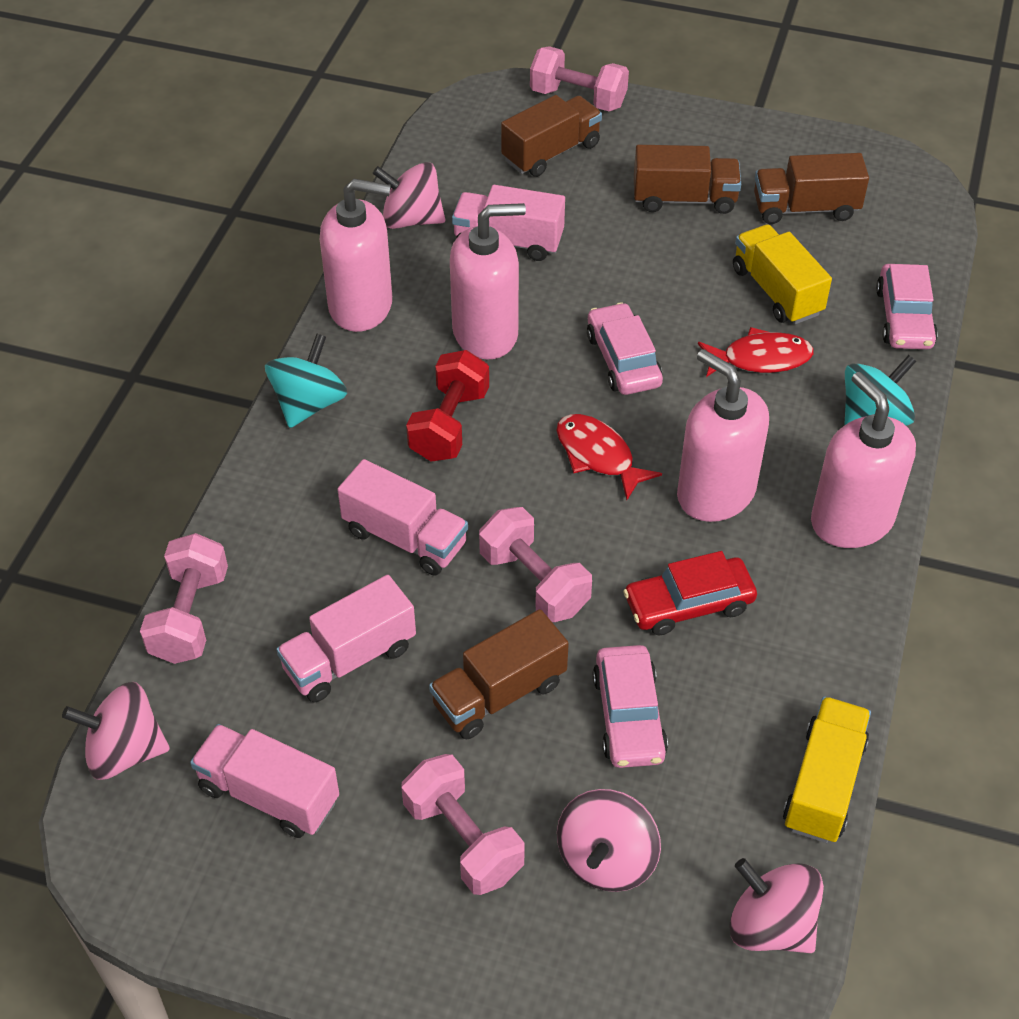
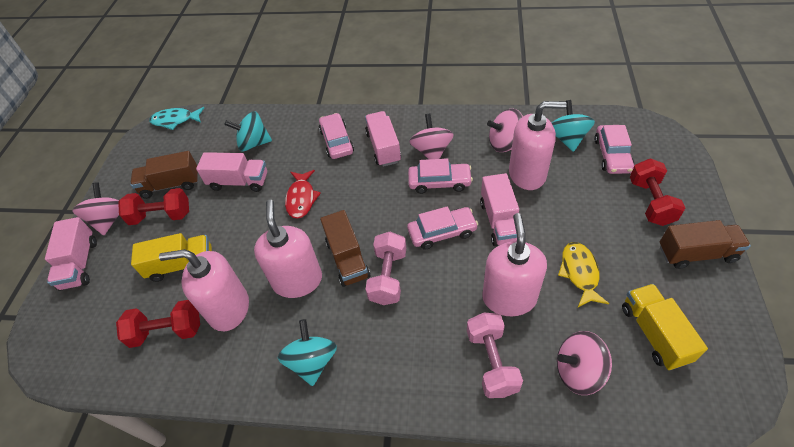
brown truck: 4 -> 3
pink car: 3 -> 4
pink dumbbell: 4 -> 2
red car: 1 -> 0
red dumbbell: 1 -> 3
red fish: 2 -> 1
turquoise fish: 0 -> 1
turquoise spinning top: 2 -> 3
yellow fish: 0 -> 1

